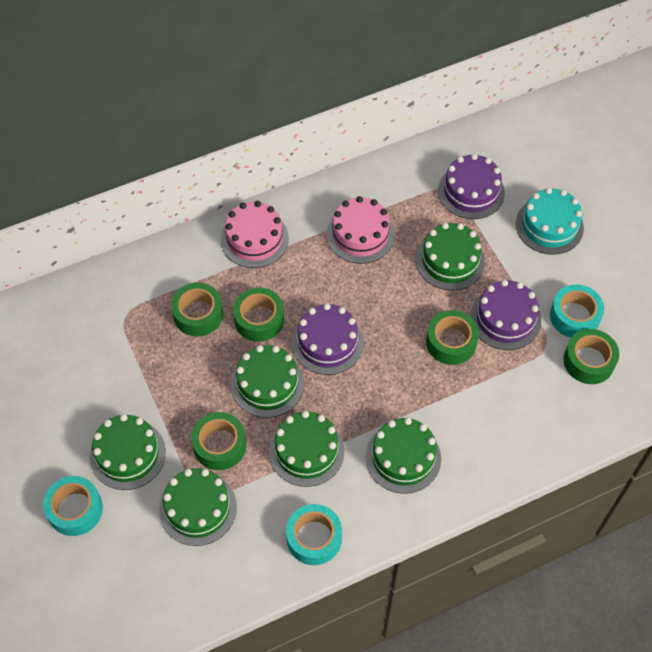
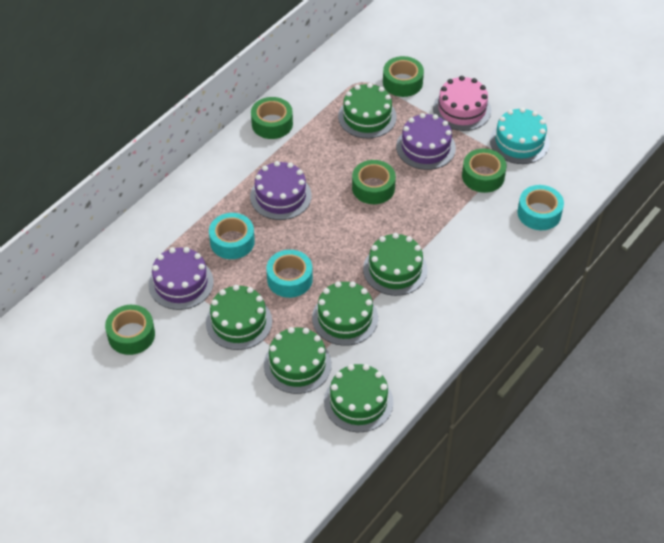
pink cake: 2 -> 1

